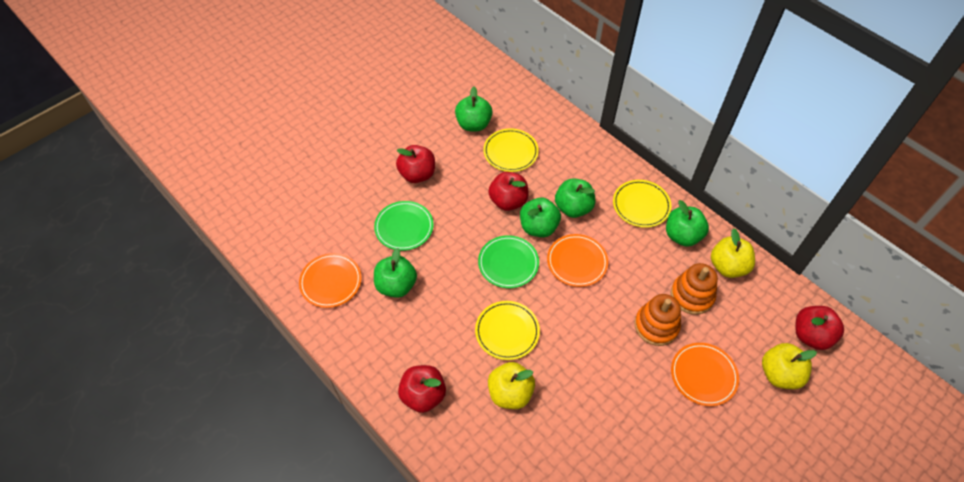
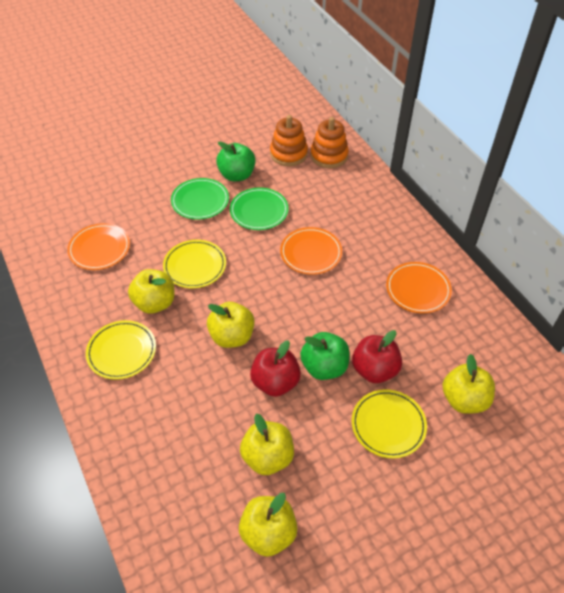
green apple: 5 -> 2
red apple: 4 -> 2
yellow apple: 3 -> 5

